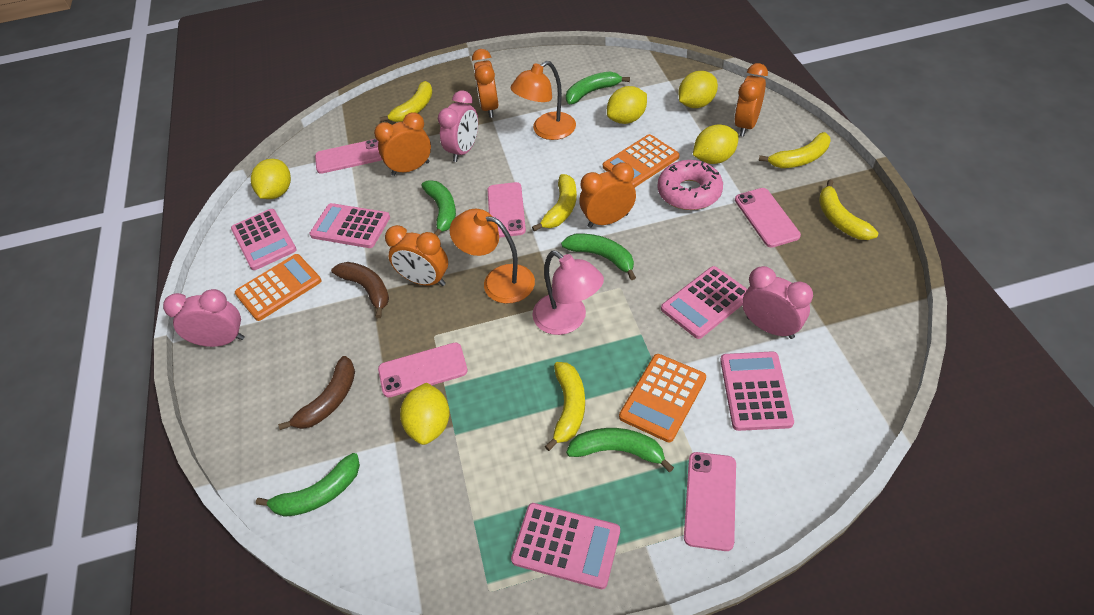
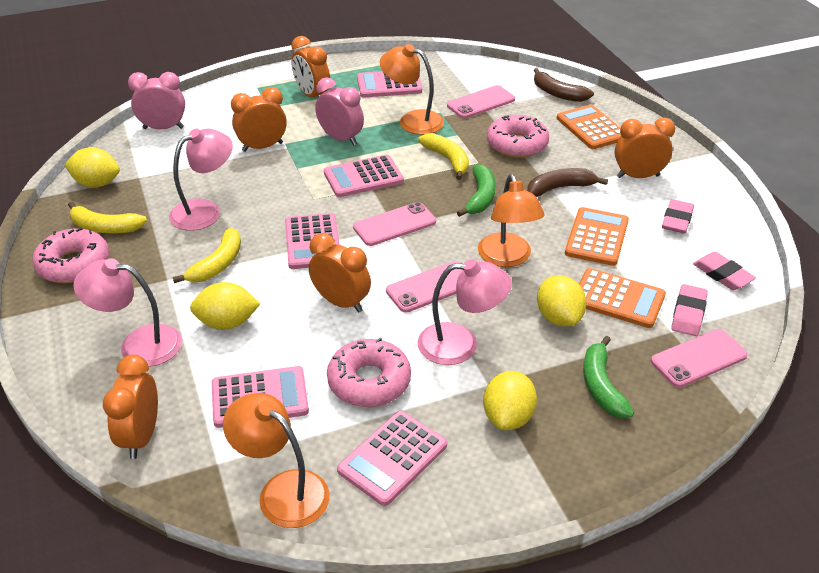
green banana: 5 -> 2
orange lamp: 2 -> 3
pink clock: 3 -> 2
pink donut: 1 -> 3
pink eraser: 0 -> 3
pink lamp: 1 -> 3
pink phone: 5 -> 4
yellow banana: 5 -> 3
yellow lemon: 5 -> 4

